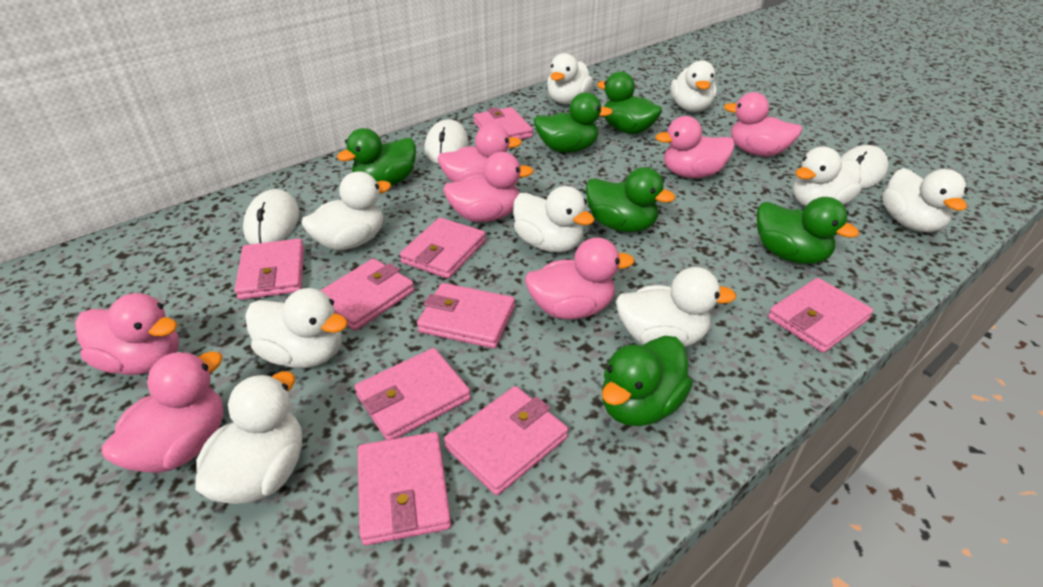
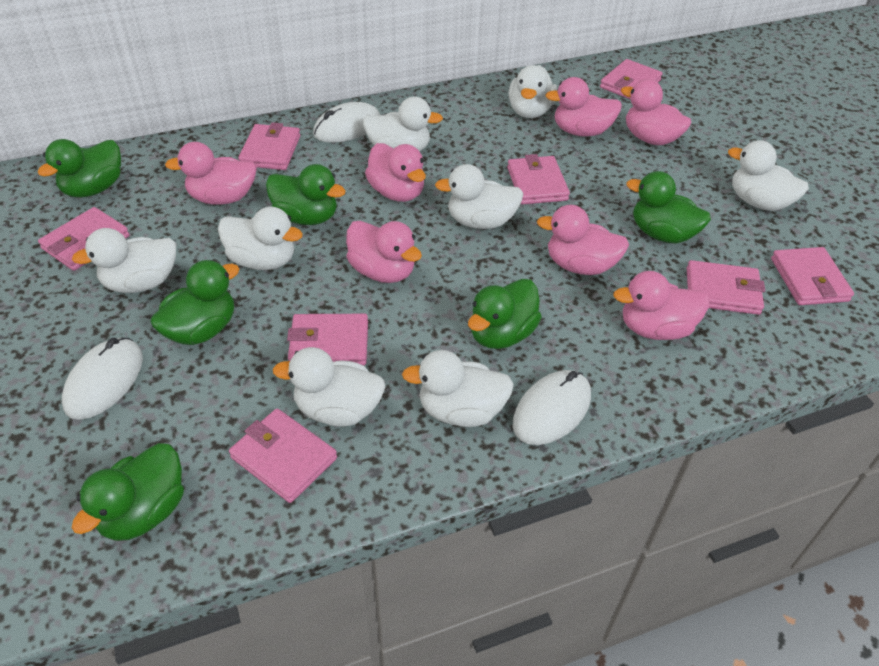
pink wallet: 9 -> 8
white duck: 9 -> 8

